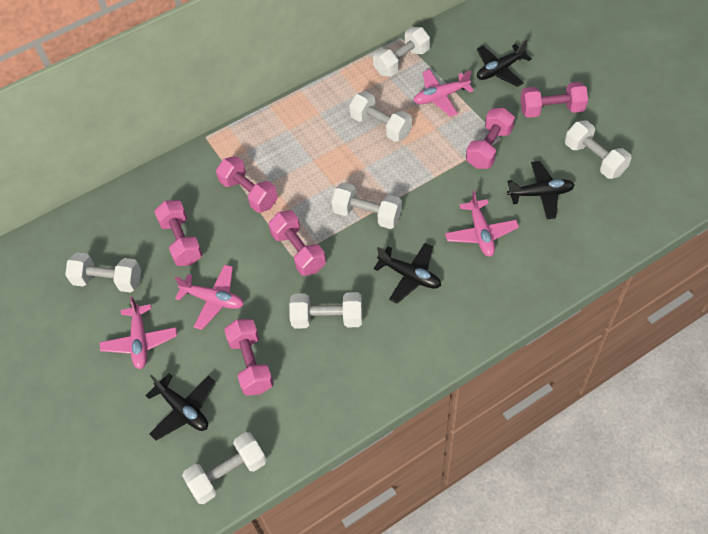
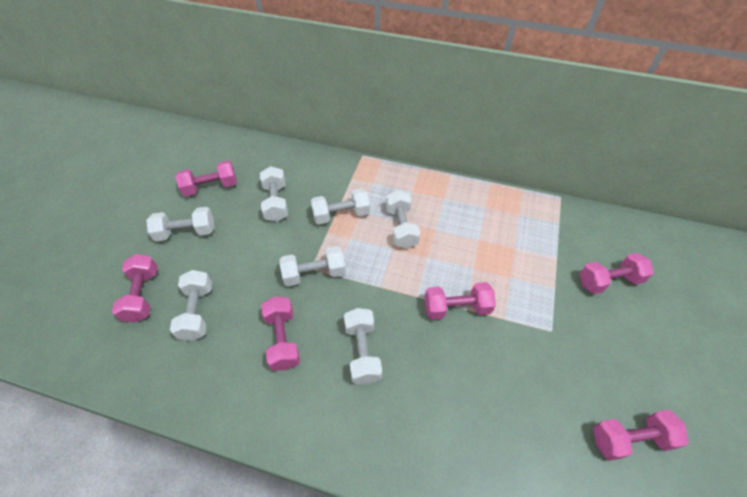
black plane: 4 -> 0
pink plane: 4 -> 0

